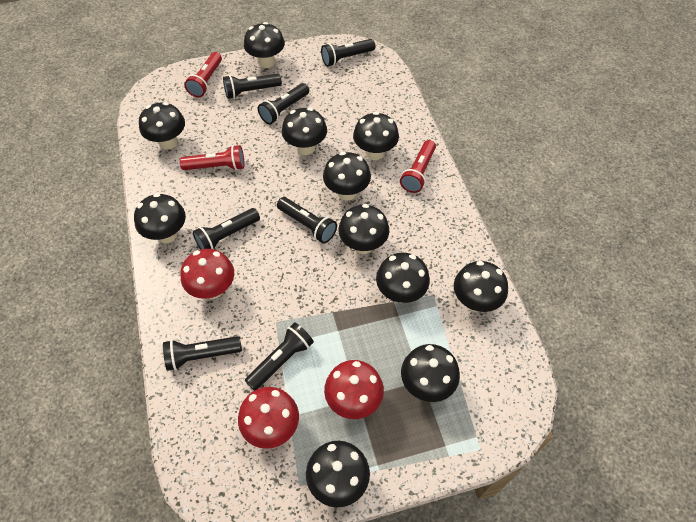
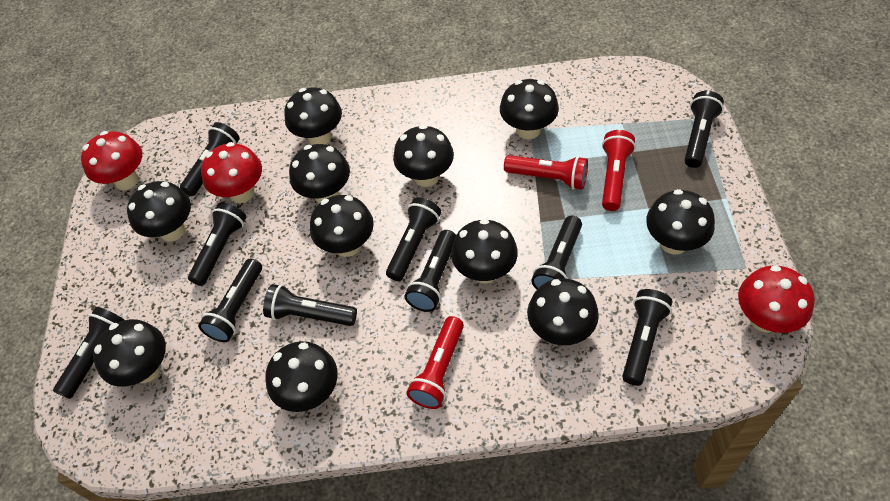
black flashlight: 7 -> 10

